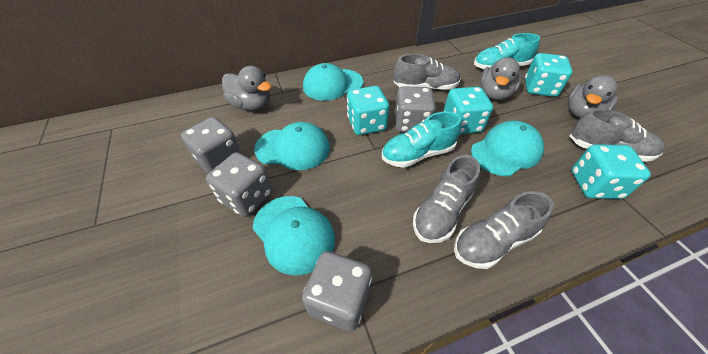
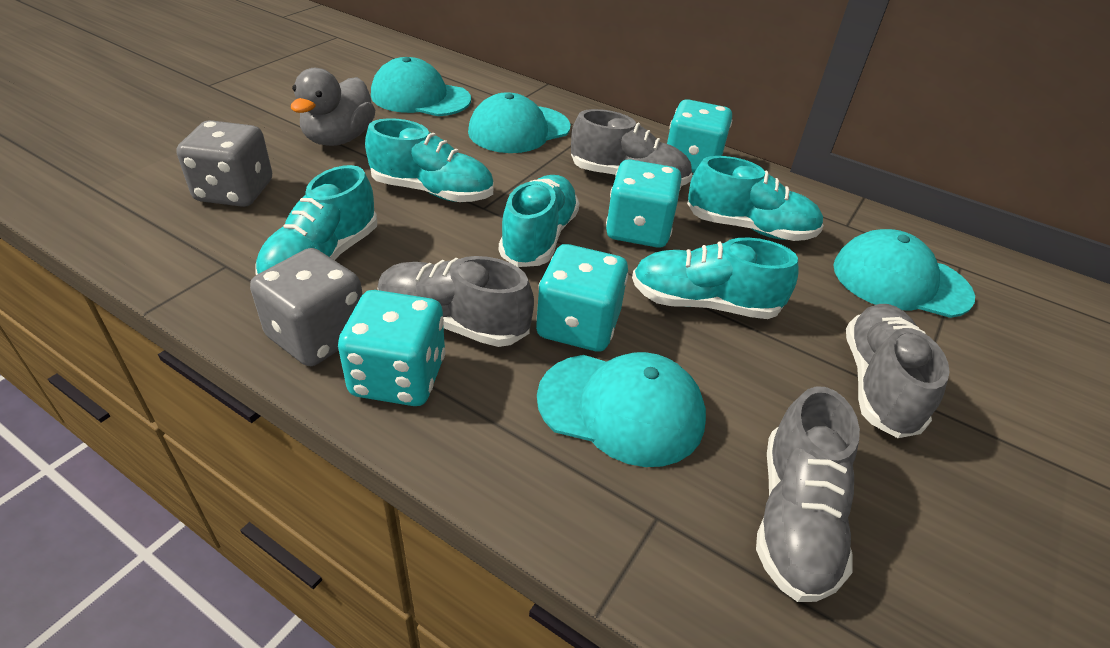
grey dice: 4 -> 2
grey duck: 3 -> 1
turquoise shoe: 2 -> 5

